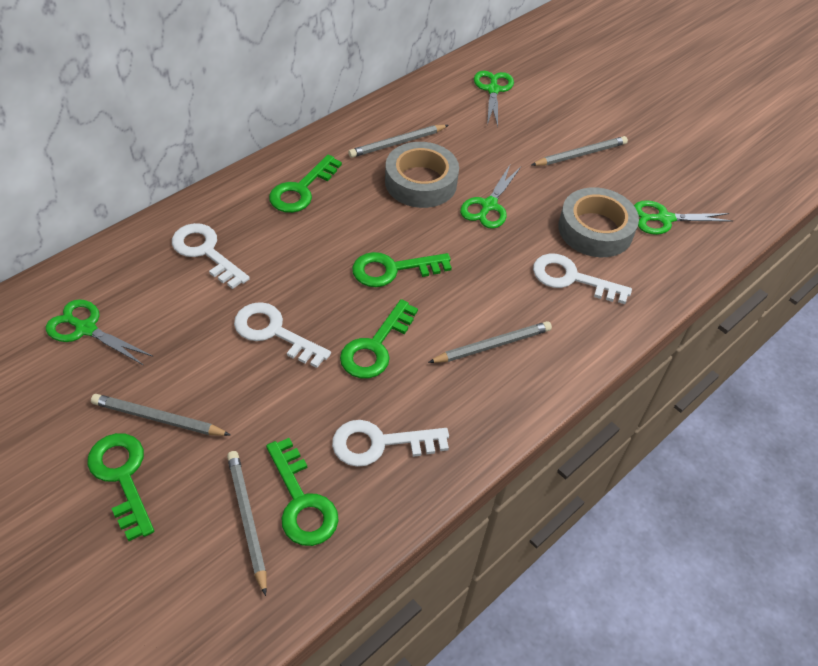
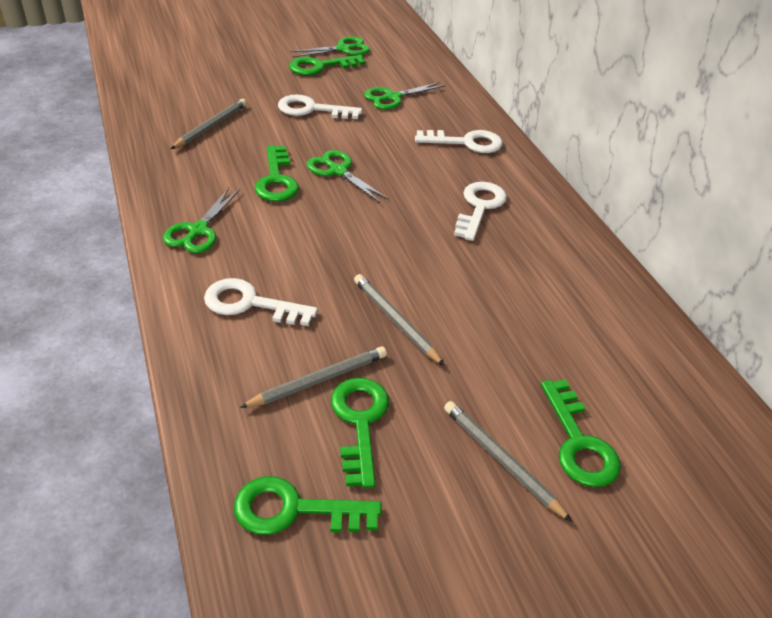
grey pencil: 5 -> 4
grey tape: 2 -> 0

